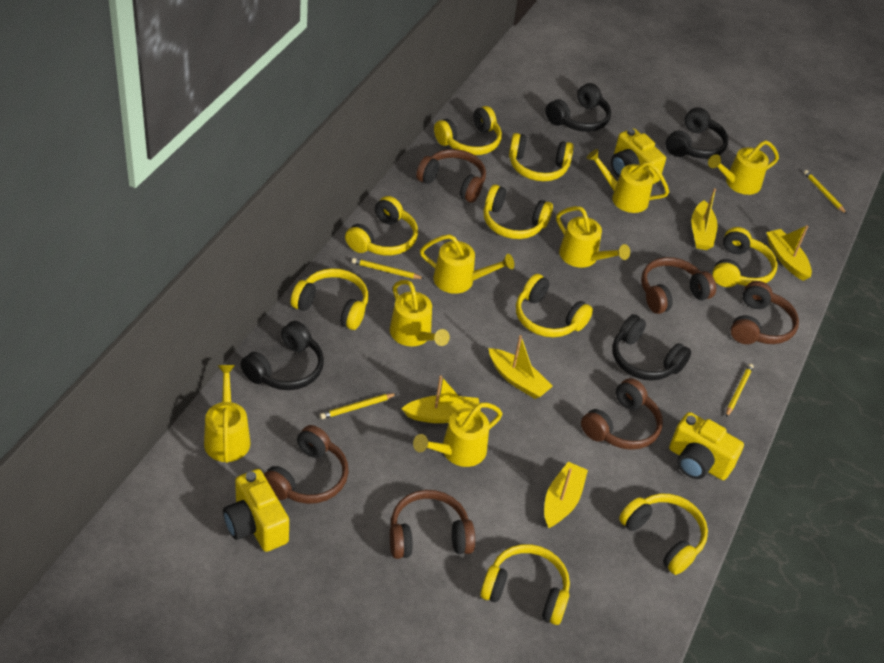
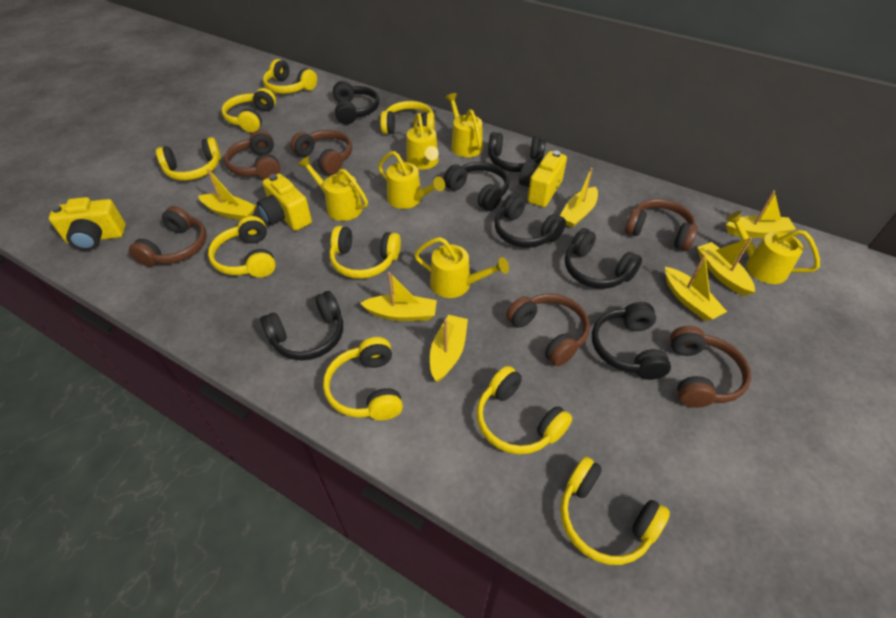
black headphones: 4 -> 7
yellow boat: 5 -> 7
yellow pencil: 4 -> 0
yellow watering can: 7 -> 6

